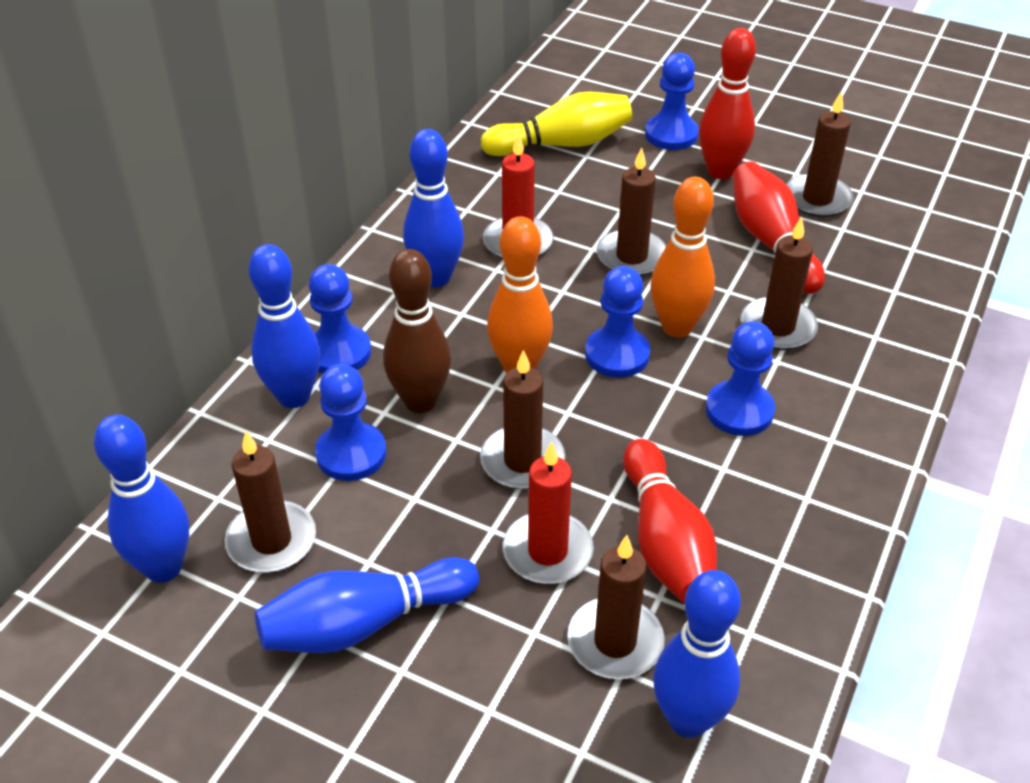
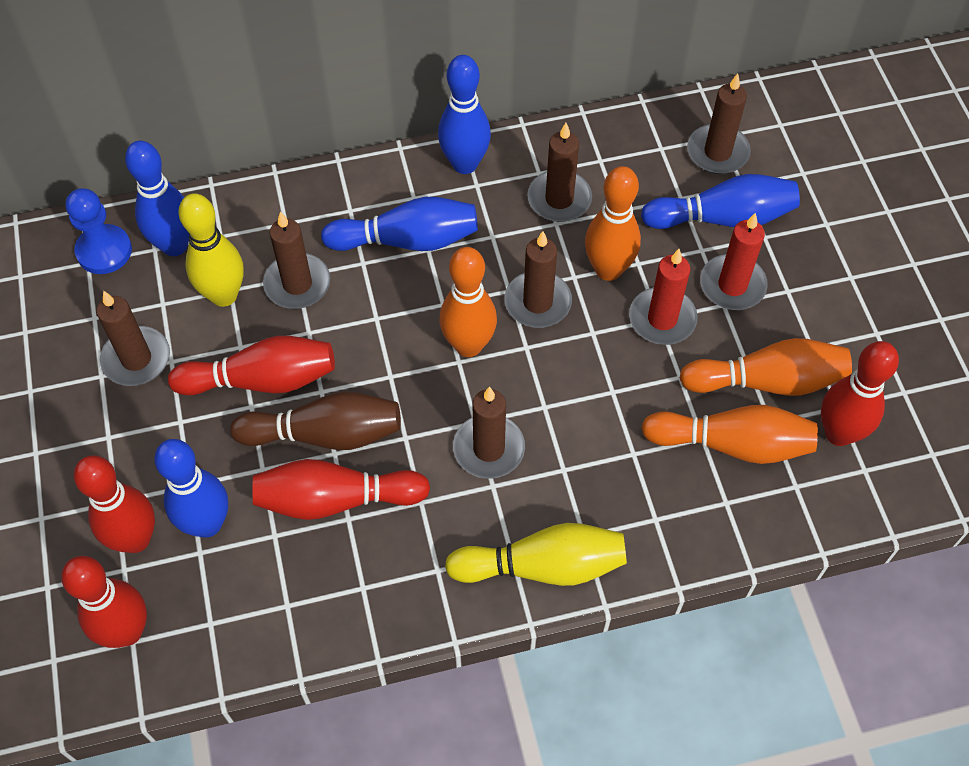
blue pawn: 5 -> 1
orange bowling pin: 2 -> 4
red bowling pin: 3 -> 5
yellow bowling pin: 1 -> 2

